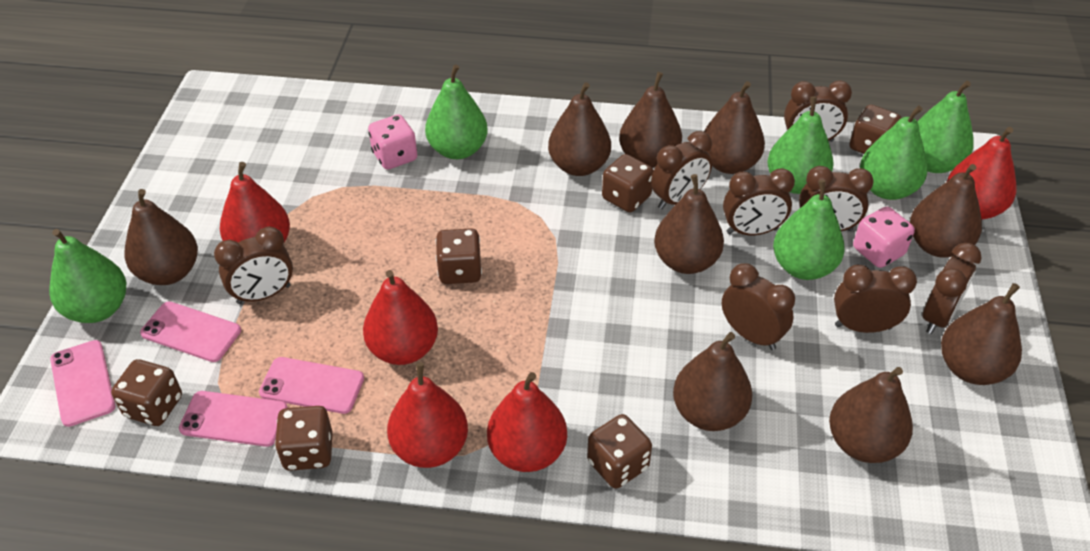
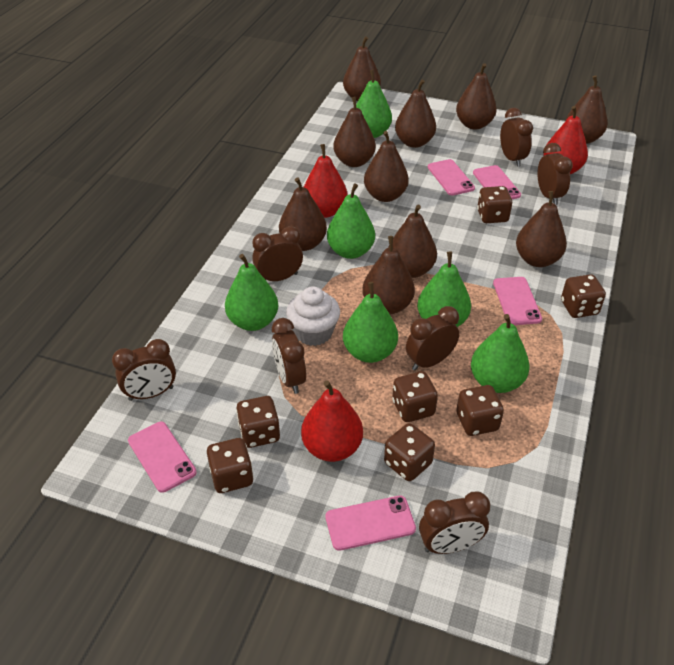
brown clock: 8 -> 7
brown dice: 6 -> 7
brown pear: 9 -> 10
pink dice: 2 -> 0
pink phone: 4 -> 5
red pear: 5 -> 3
white cupcake: 0 -> 1

